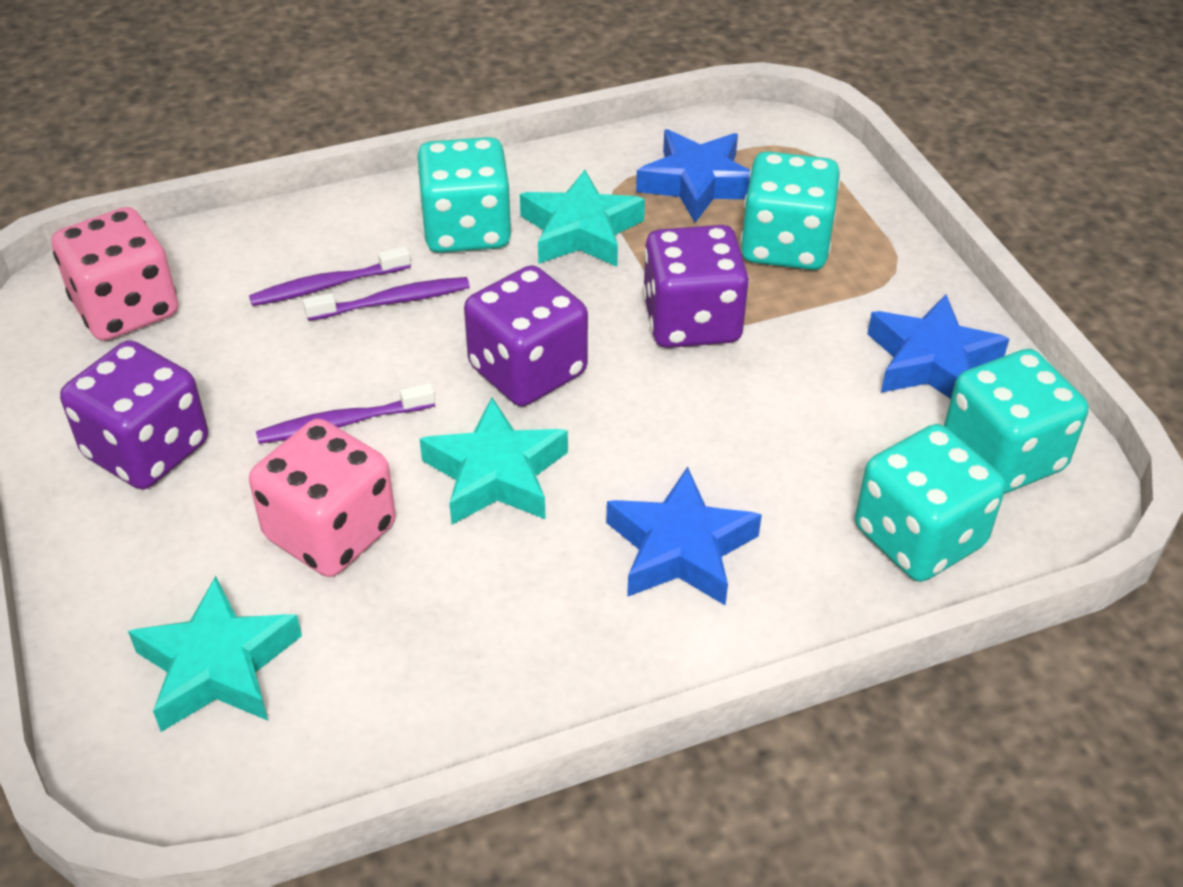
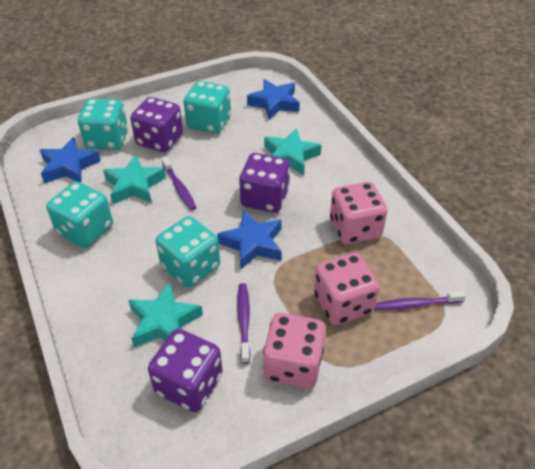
pink dice: 2 -> 3

